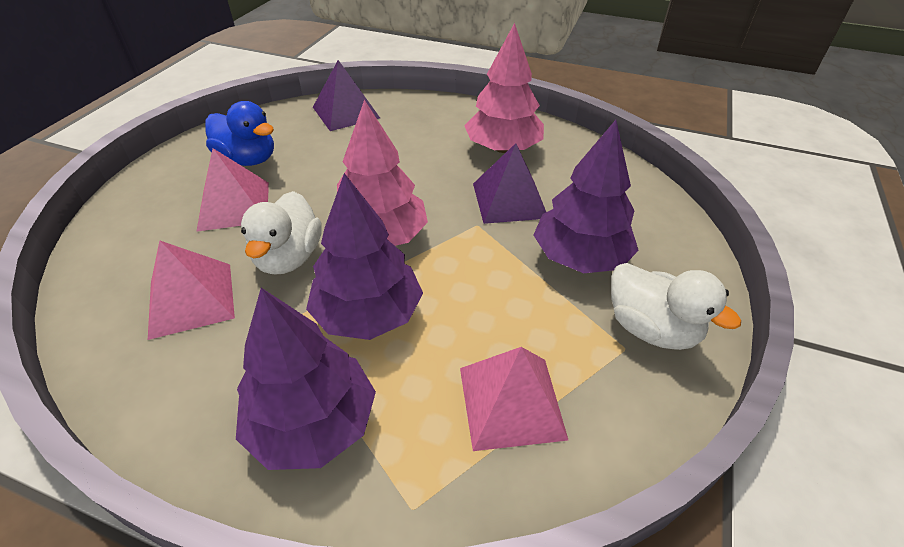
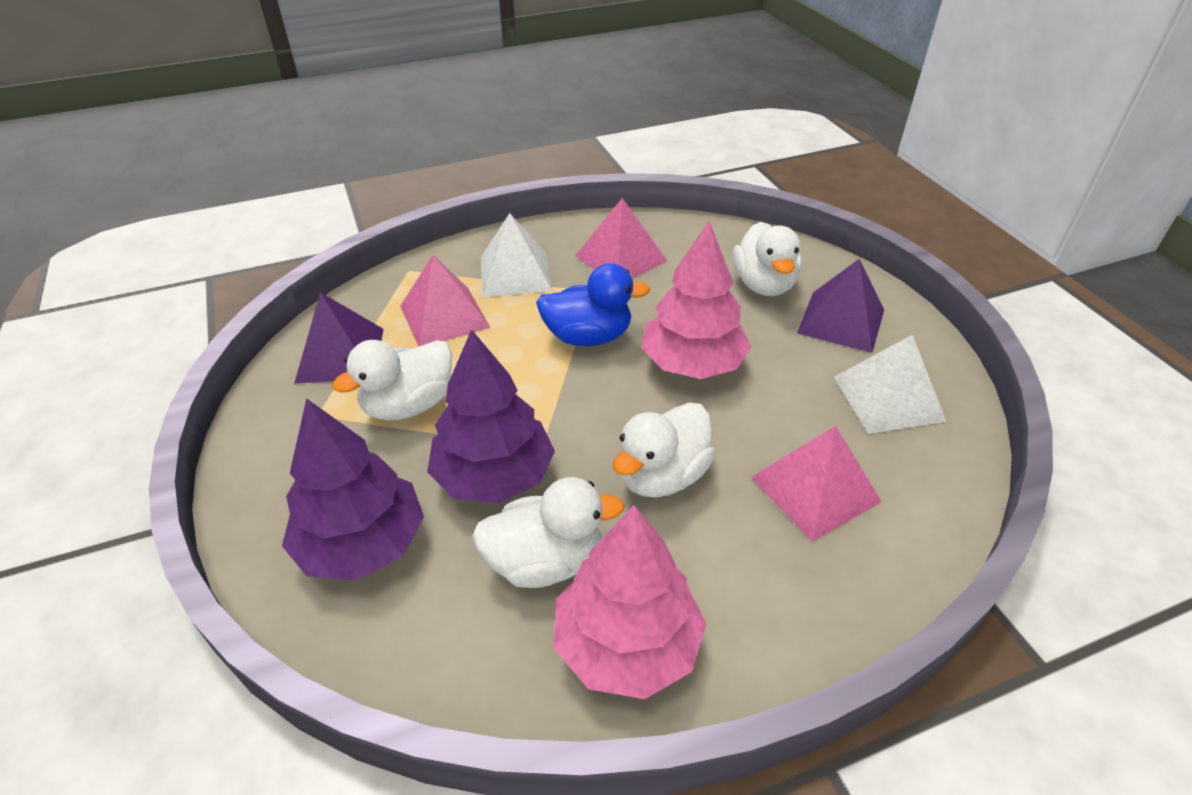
purple tree: 3 -> 2
white duck: 2 -> 4
white pyramid: 0 -> 2

